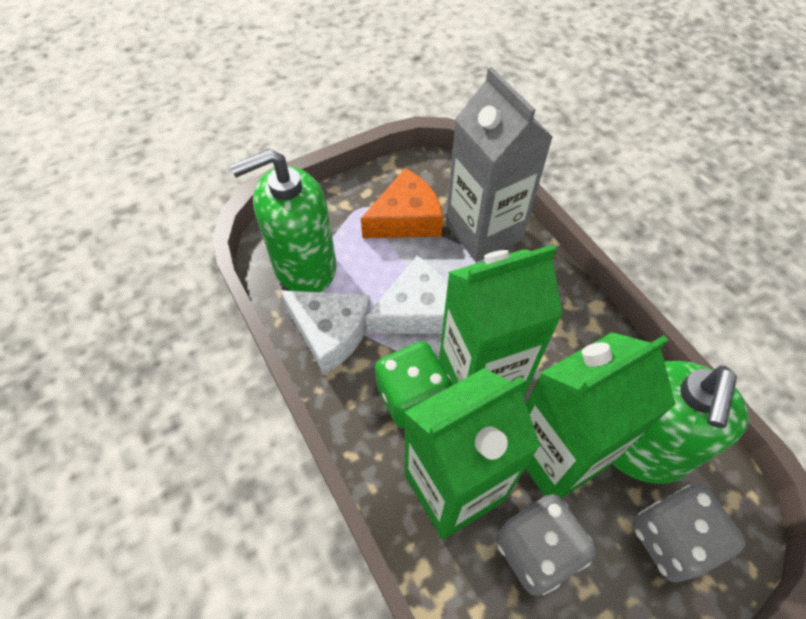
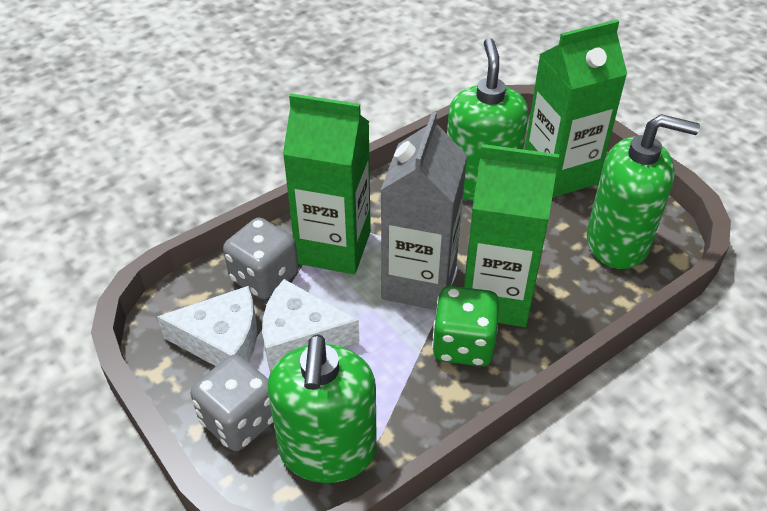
green soap dispenser: 2 -> 3
orange cheese: 1 -> 0

